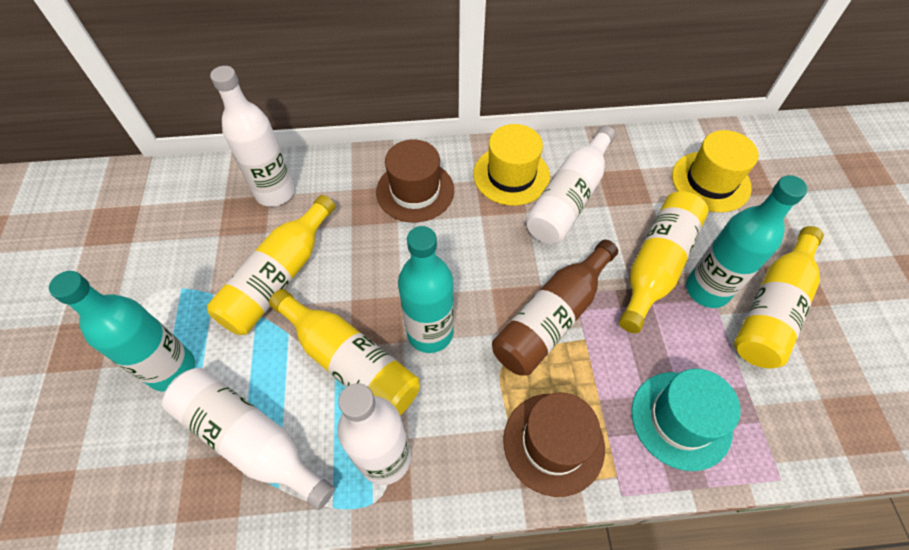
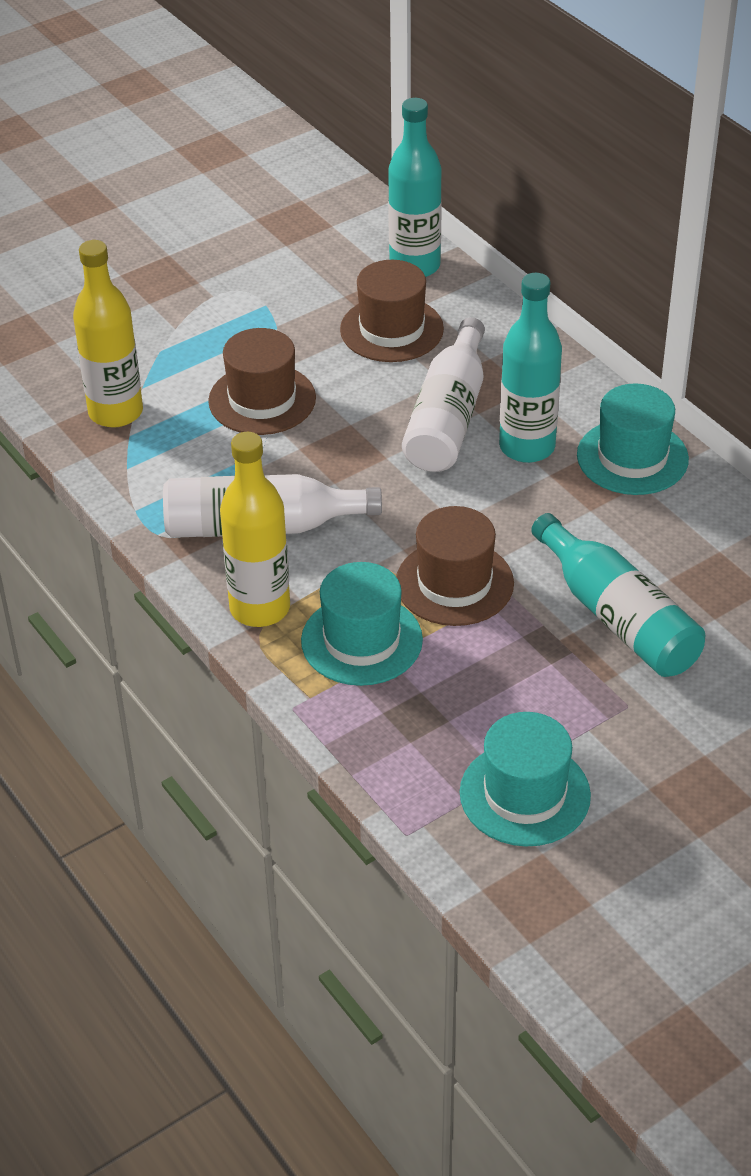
brown bottle: 1 -> 0
brown hat: 2 -> 3
turquoise hat: 1 -> 3
white bottle: 4 -> 2
yellow bottle: 4 -> 2
yellow hat: 2 -> 0

